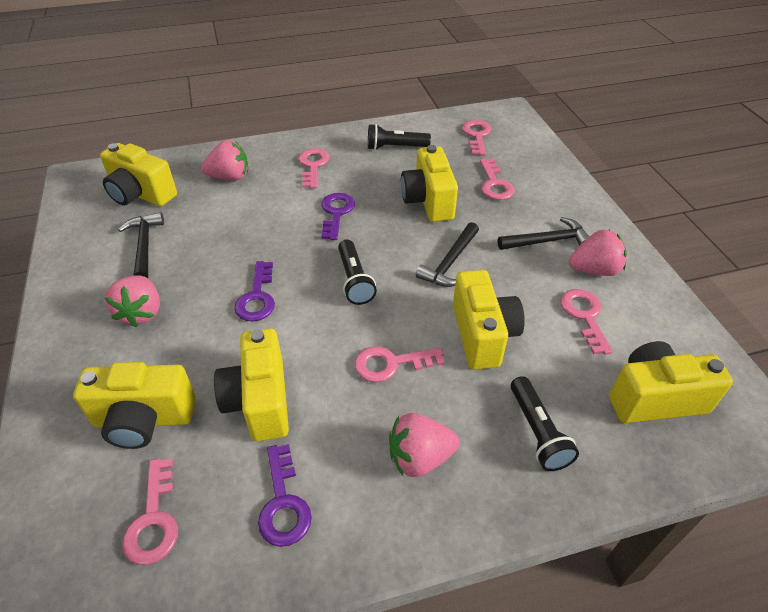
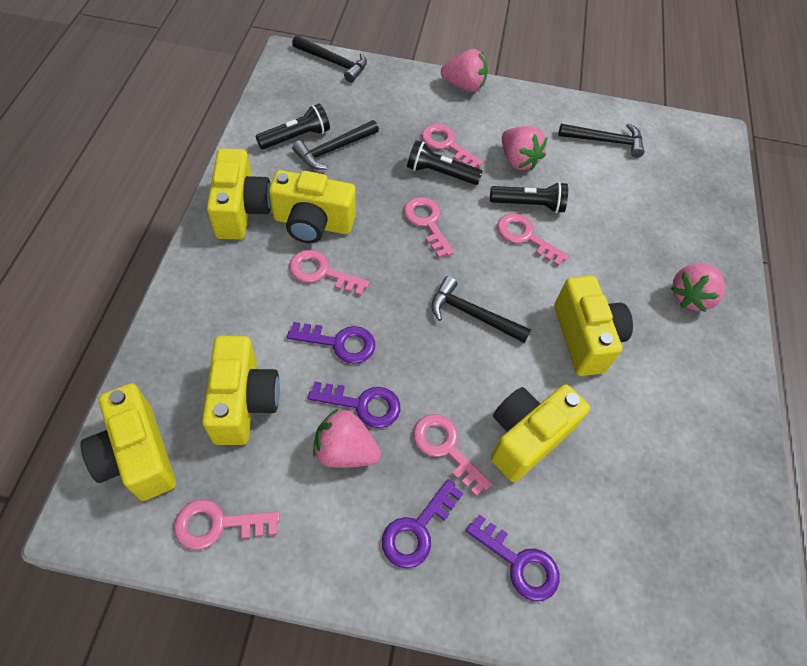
black hammer: 3 -> 4
purple key: 3 -> 4

